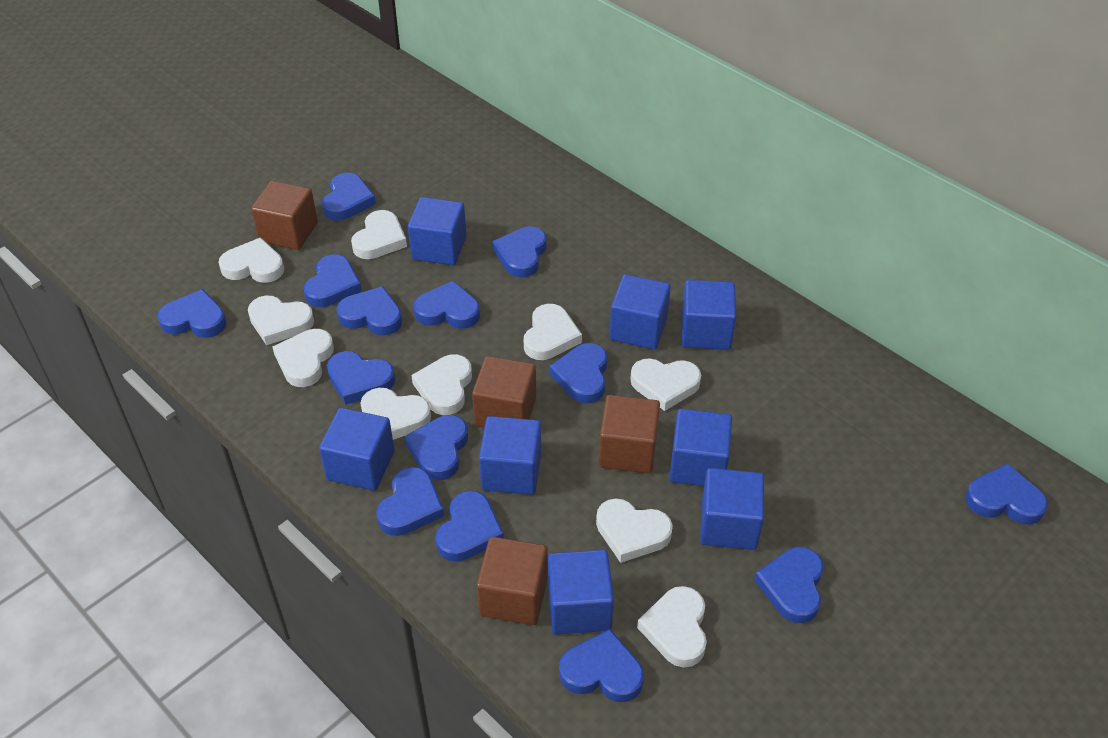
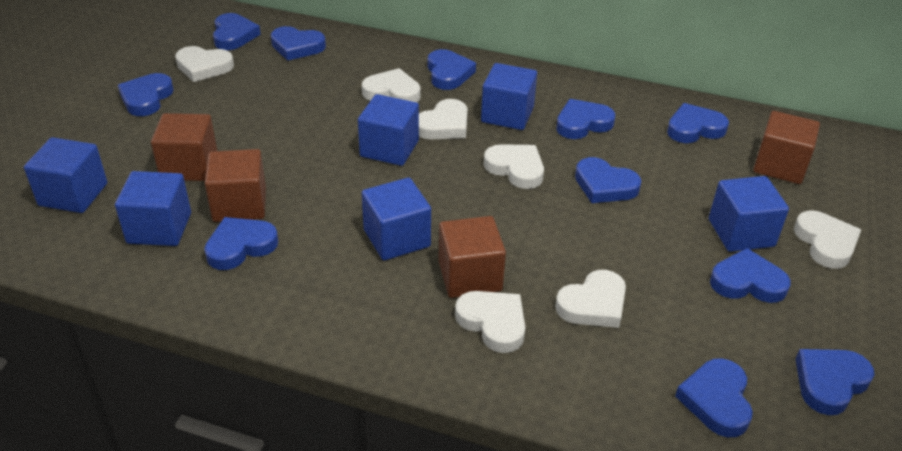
blue cube: 8 -> 6
blue heart: 14 -> 11
white heart: 10 -> 7

